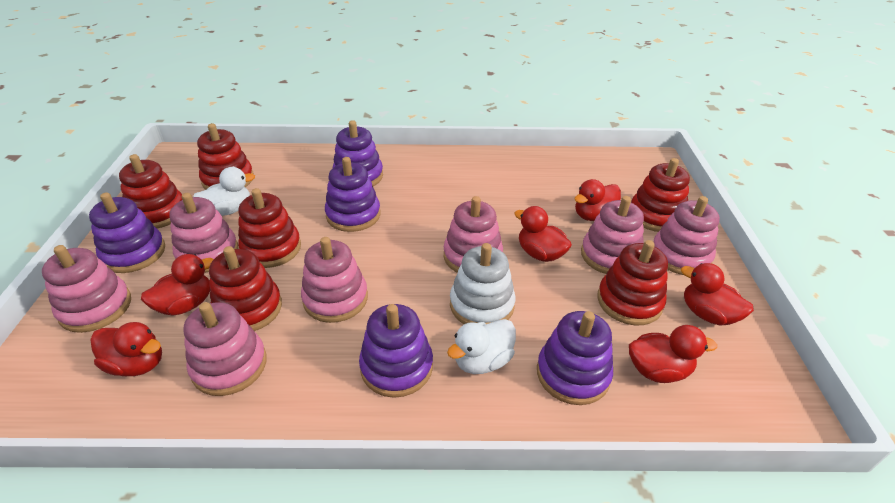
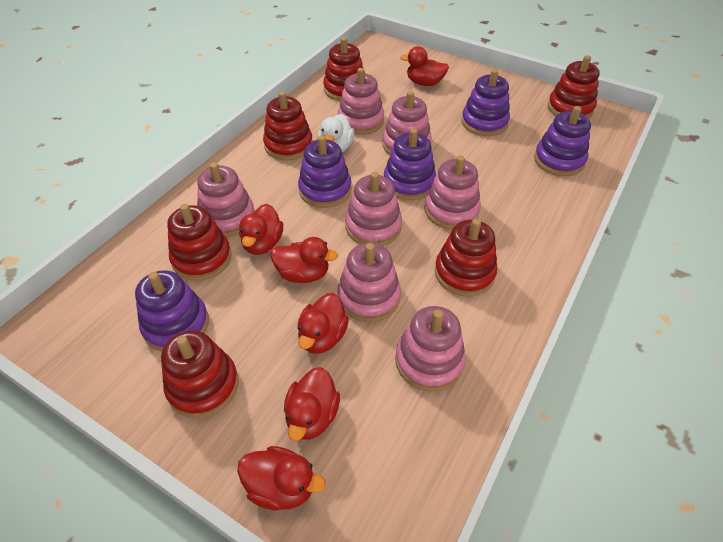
white duck: 2 -> 1
white stacking toy: 1 -> 0

